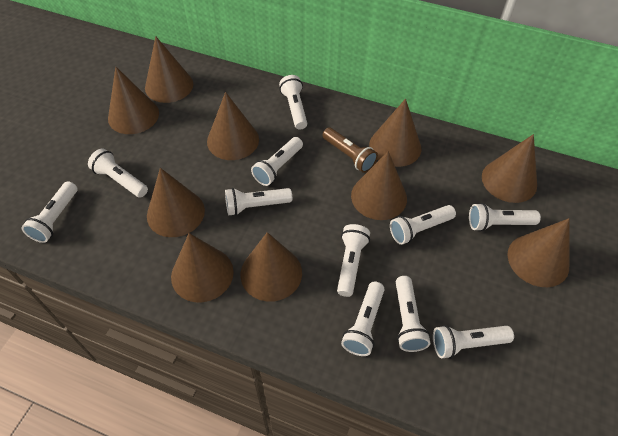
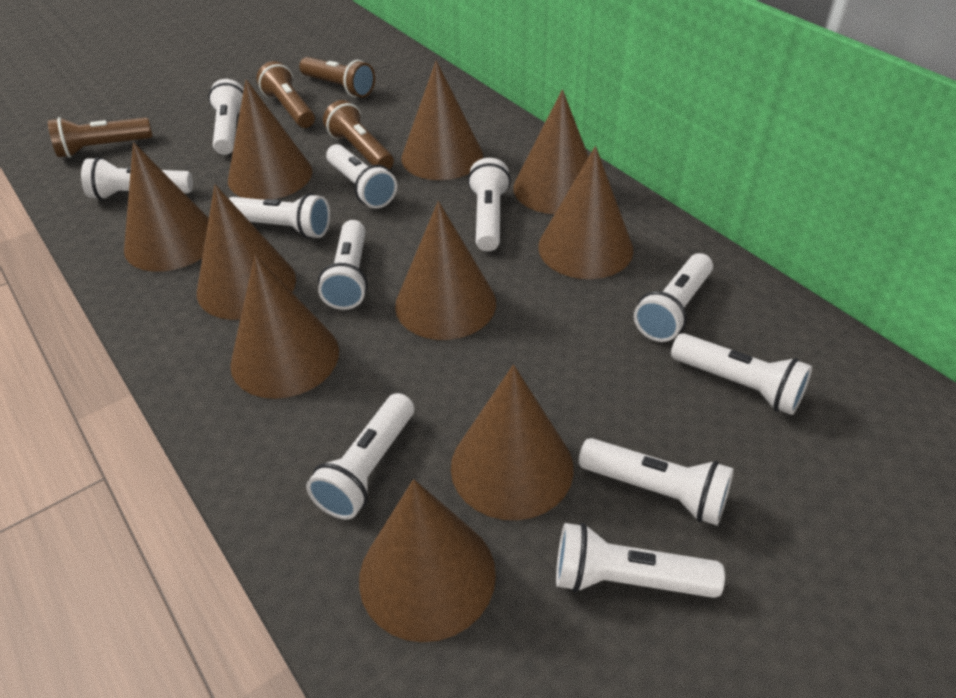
brown flashlight: 1 -> 4

